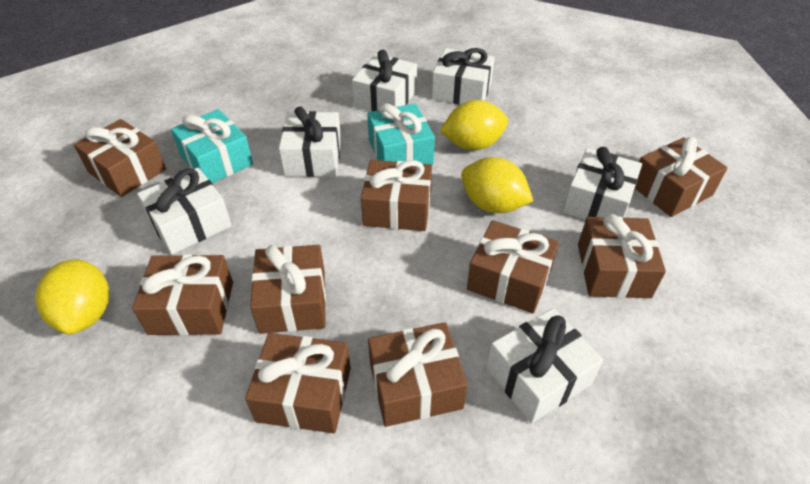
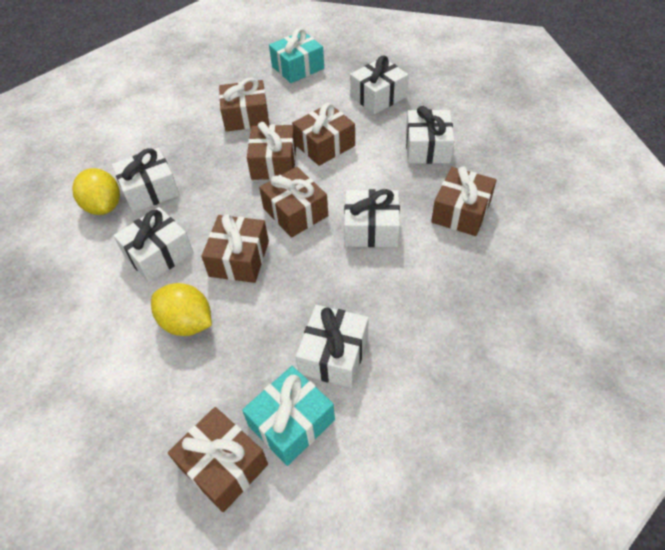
brown gift: 9 -> 7
yellow lemon: 3 -> 2

